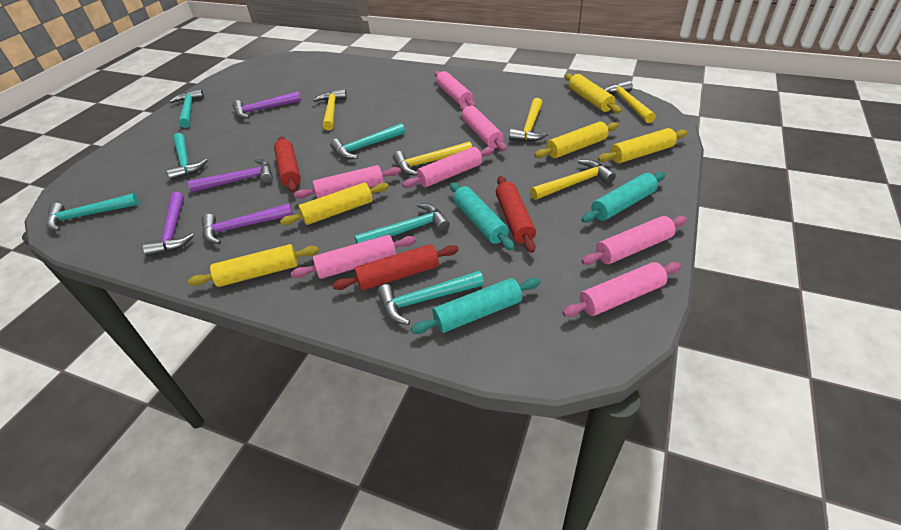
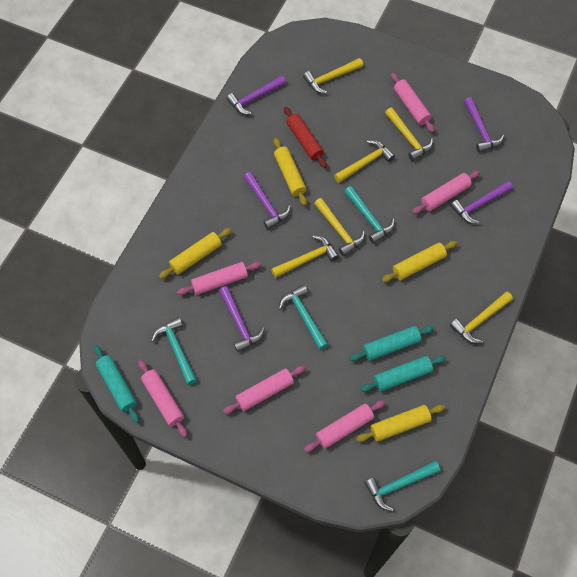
pink rolling pin: 7 -> 6
purple hammer: 4 -> 5
red rolling pin: 3 -> 1
turquoise hammer: 6 -> 4
yellow hammer: 5 -> 6
yellow rolling pin: 5 -> 4

